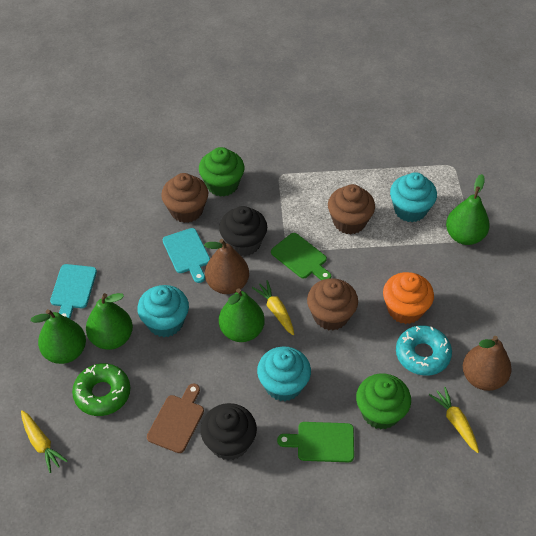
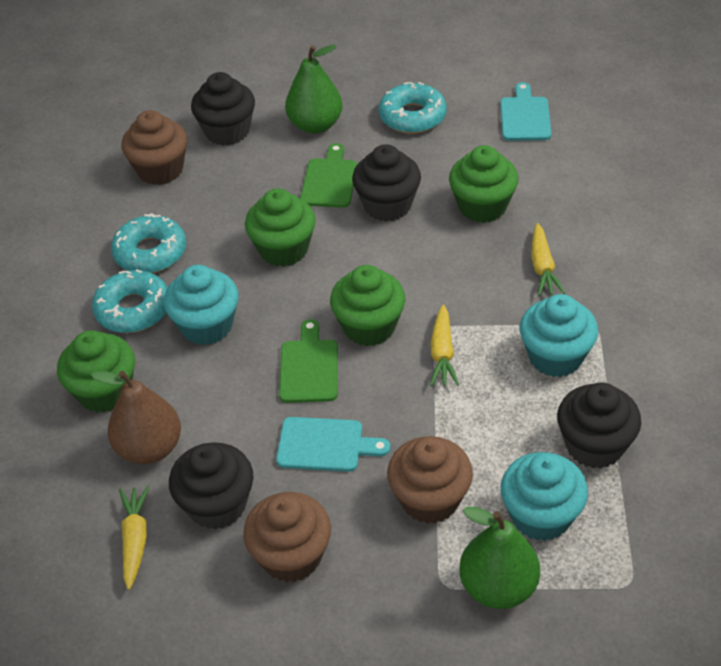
black cupcake: 2 -> 4
brown cutting board: 1 -> 0
brown pear: 2 -> 1
green cupcake: 2 -> 4
green donut: 1 -> 0
green pear: 4 -> 2
orange cupcake: 1 -> 0
turquoise donut: 1 -> 3

